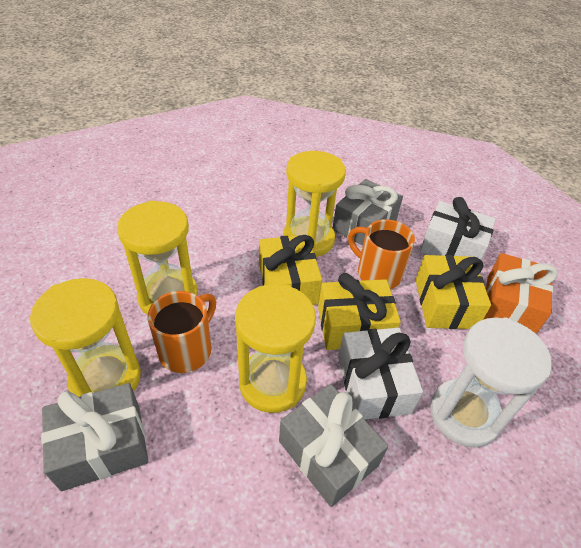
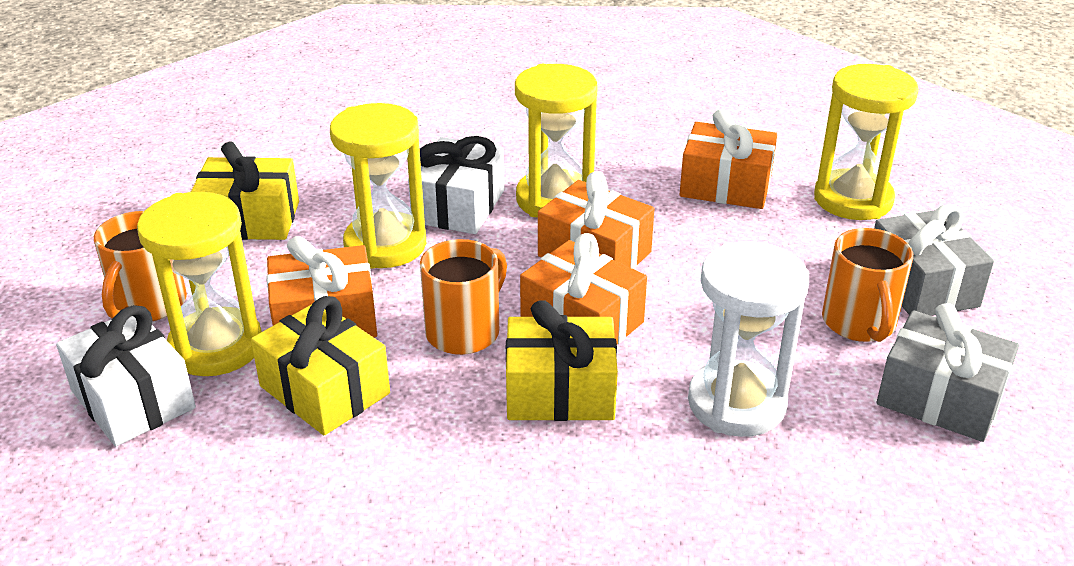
grey gift: 3 -> 2
orange gift: 1 -> 4
orange mug: 2 -> 3

